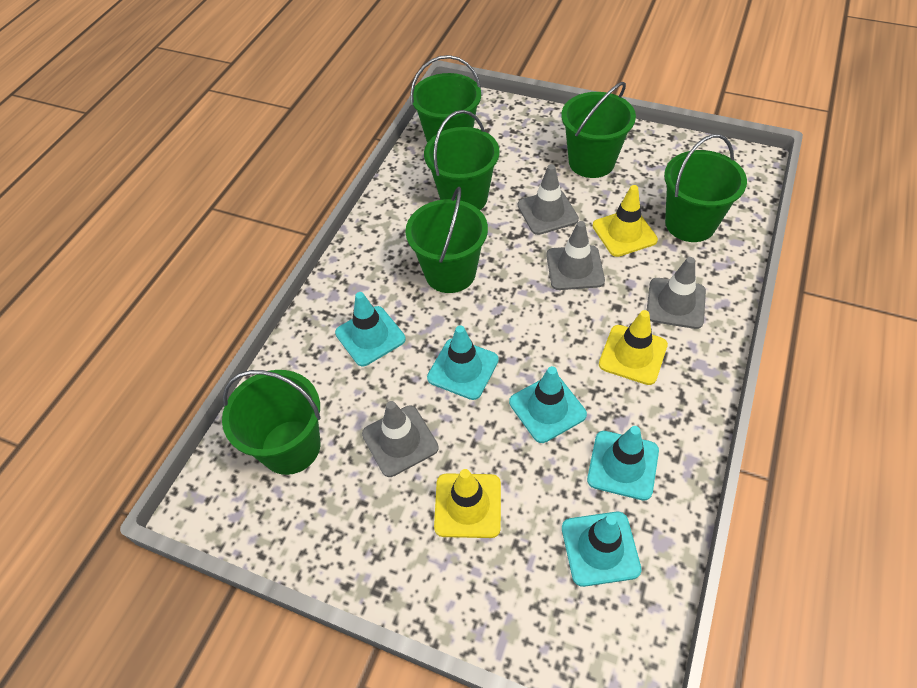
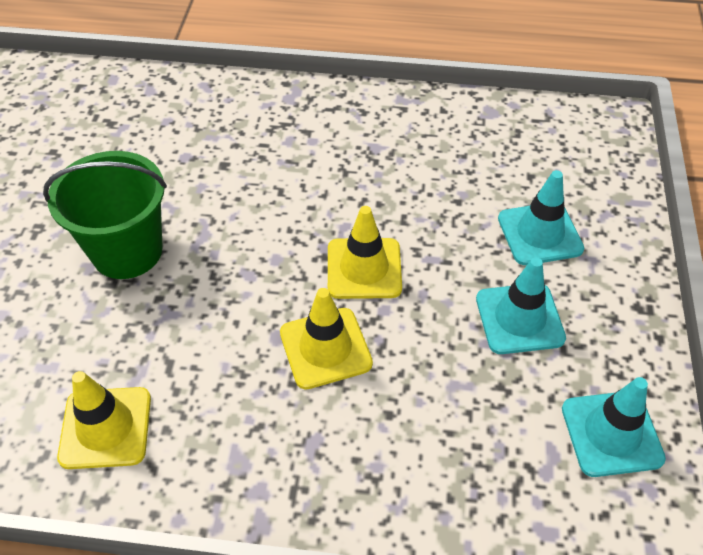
green bucket: 6 -> 1
grey traffic cone: 4 -> 0
turquoise traffic cone: 5 -> 3

